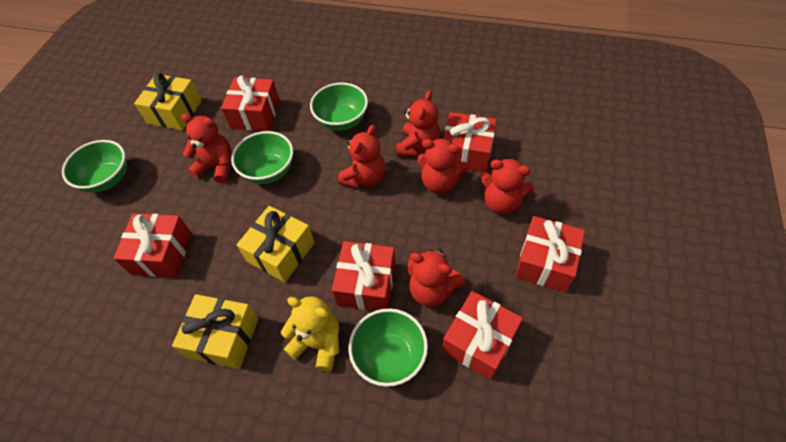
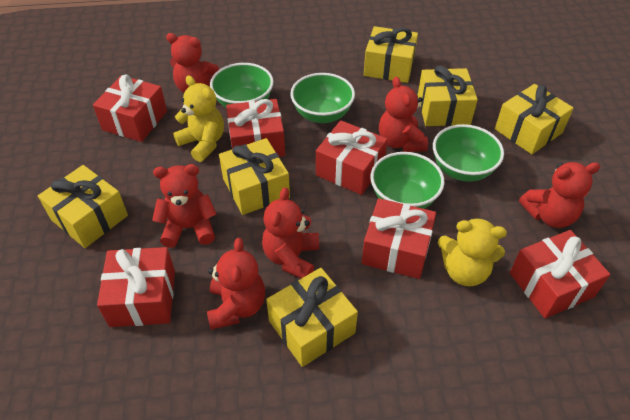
yellow gift: 3 -> 6
yellow teddy bear: 1 -> 2

